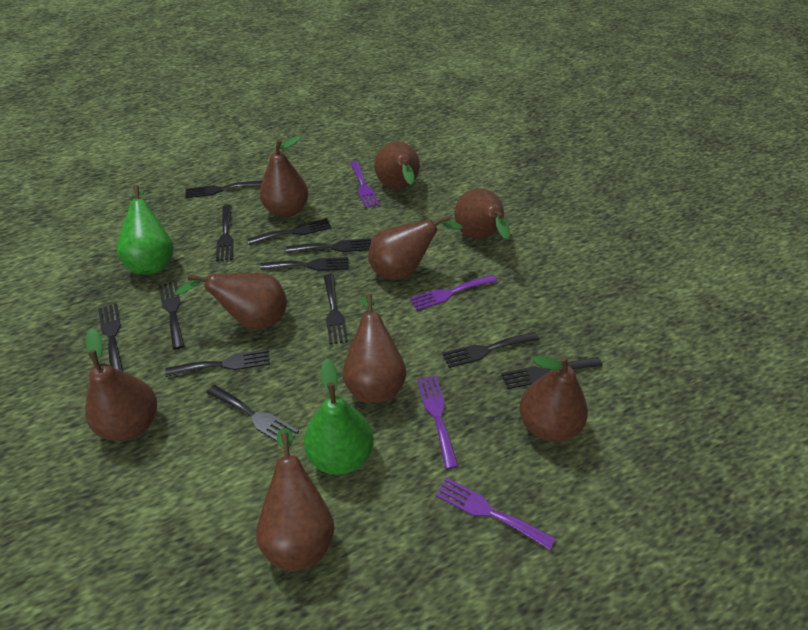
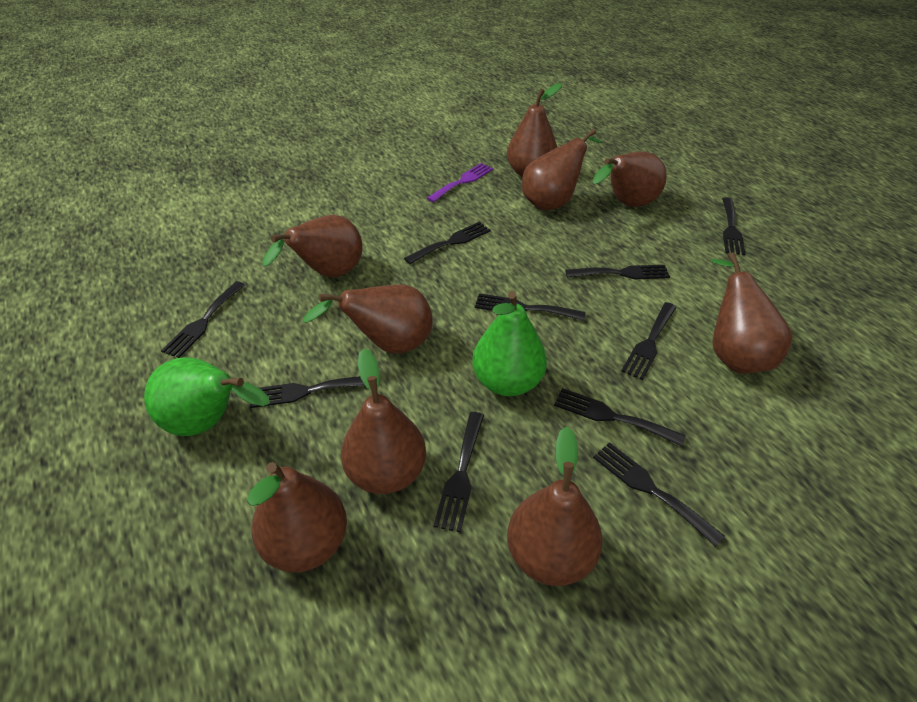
black fork: 12 -> 10
purple fork: 4 -> 1

